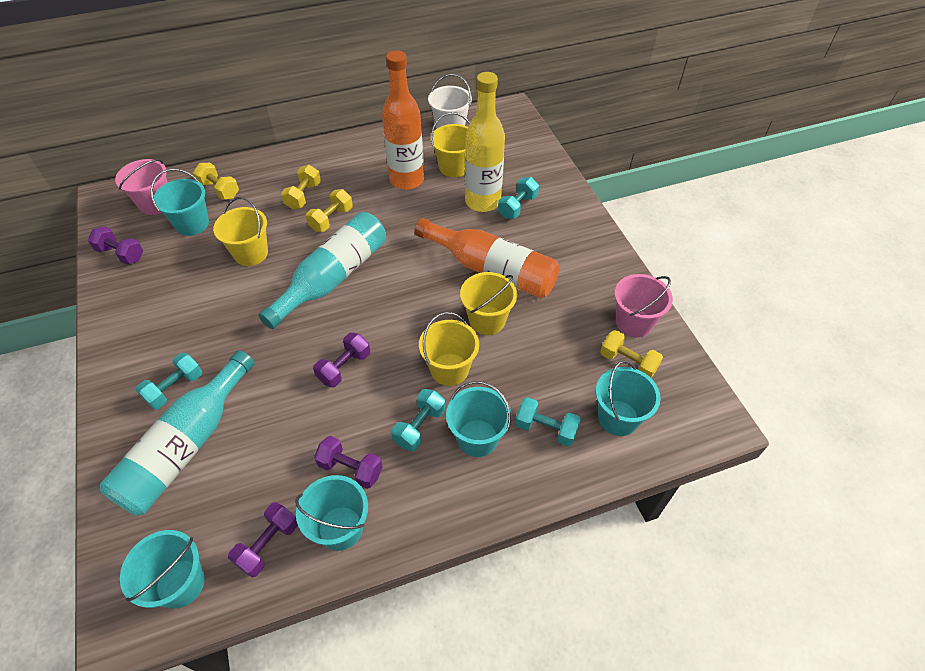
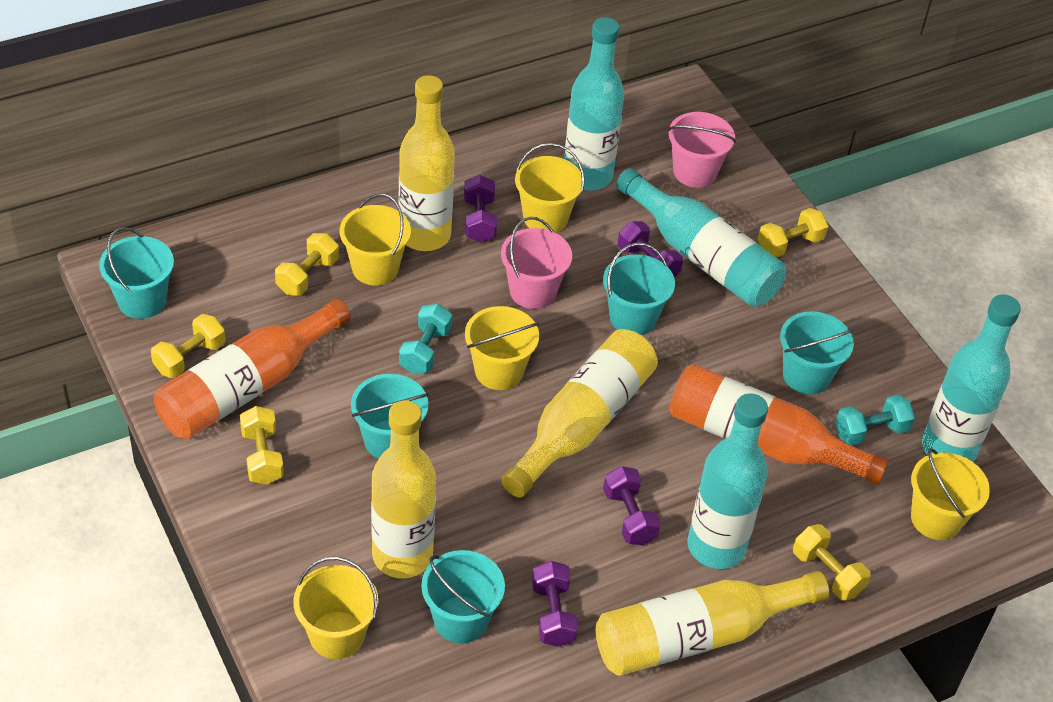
turquoise bottle: 2 -> 4
turquoise dumbbell: 4 -> 2
white bucket: 1 -> 0
yellow bottle: 1 -> 4
yellow bucket: 4 -> 5
yellow dumbbell: 4 -> 5

